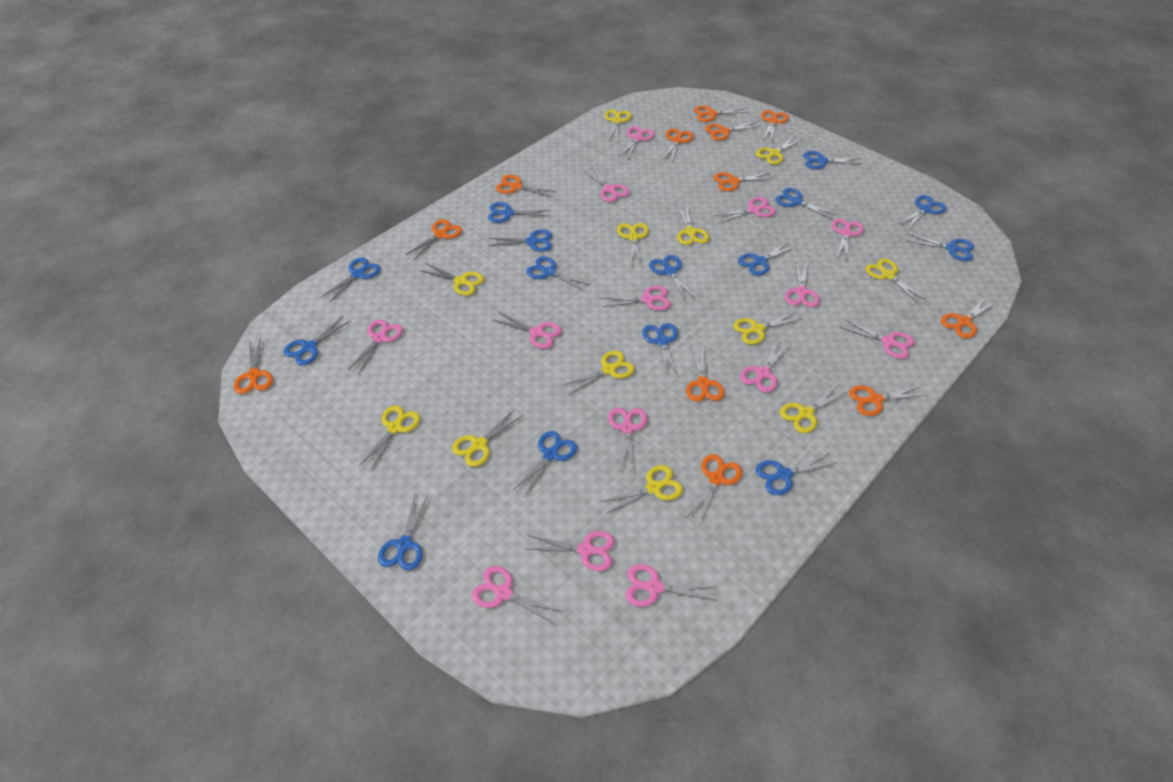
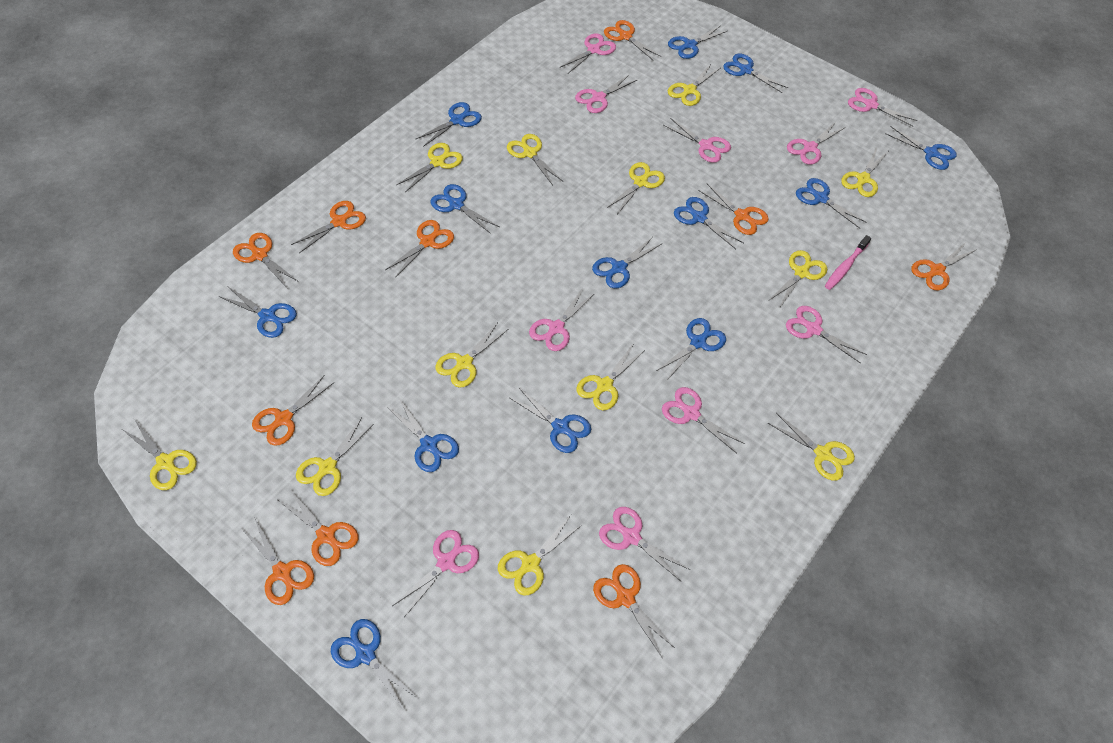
blue scissors: 15 -> 13
orange scissors: 12 -> 10
pink scissors: 14 -> 10
pink toothbrush: 0 -> 1

